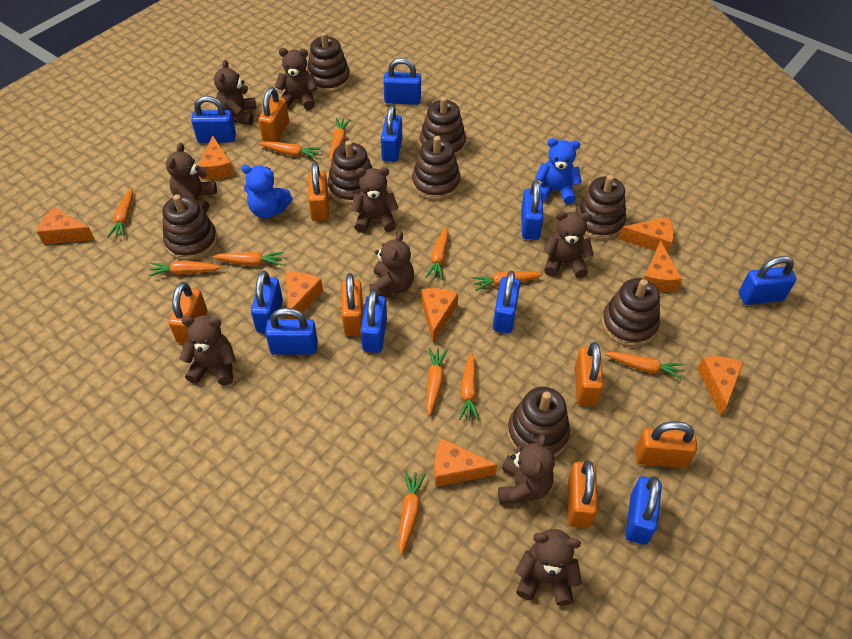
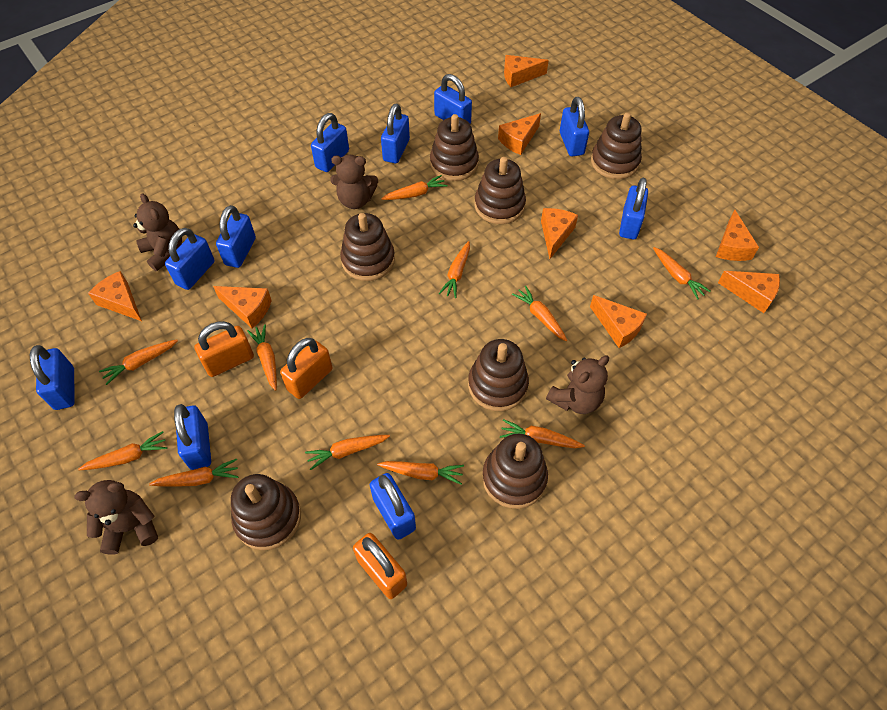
blue teddy bear: 2 -> 0
brown stacking toy: 8 -> 7
brown teddy bear: 9 -> 4
orange padlock: 7 -> 3

